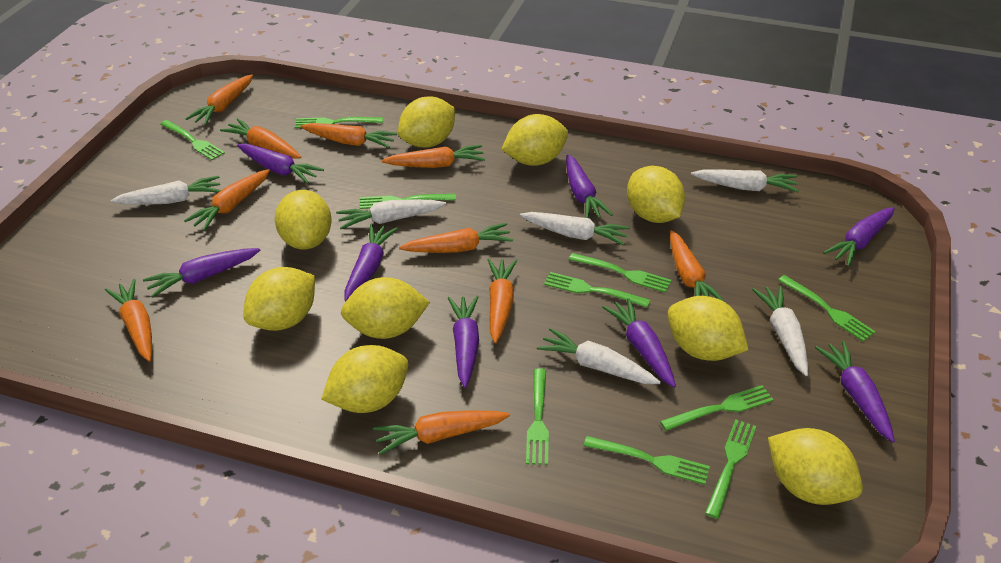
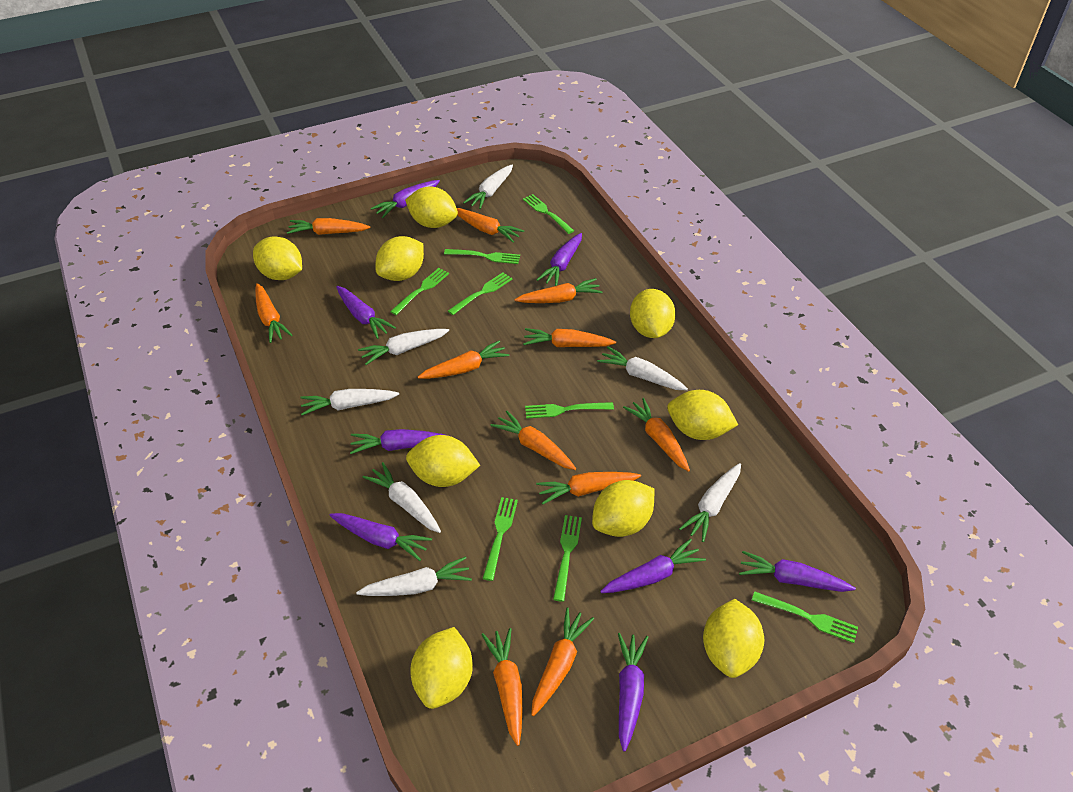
green fork: 10 -> 8
orange carrot: 10 -> 11
white carrot: 6 -> 7

